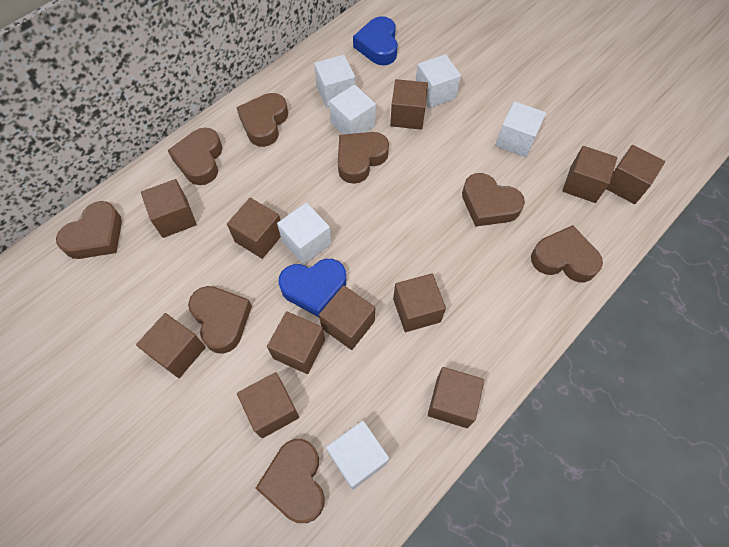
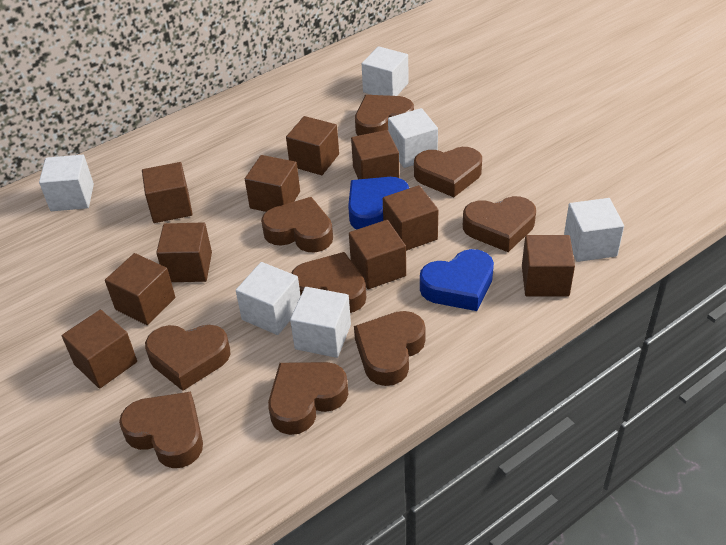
brown cube: 11 -> 10
brown heart: 8 -> 9

